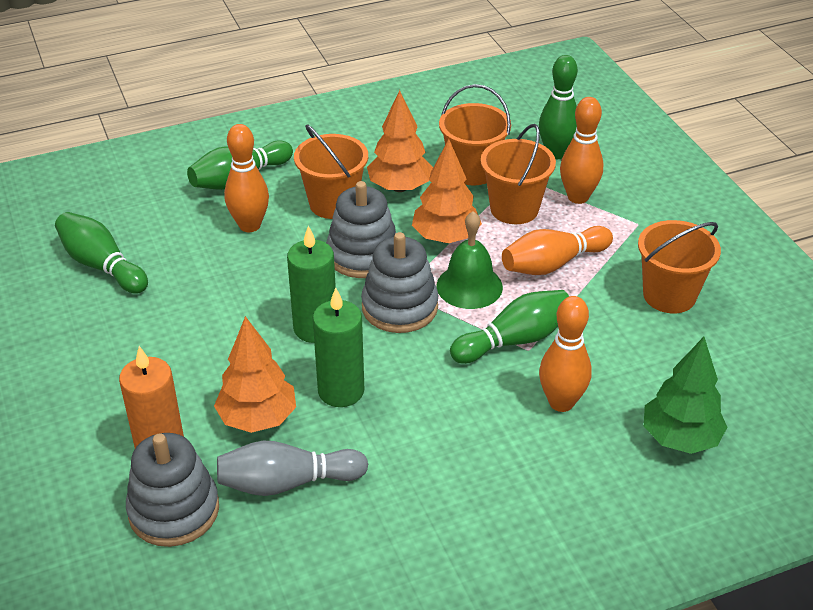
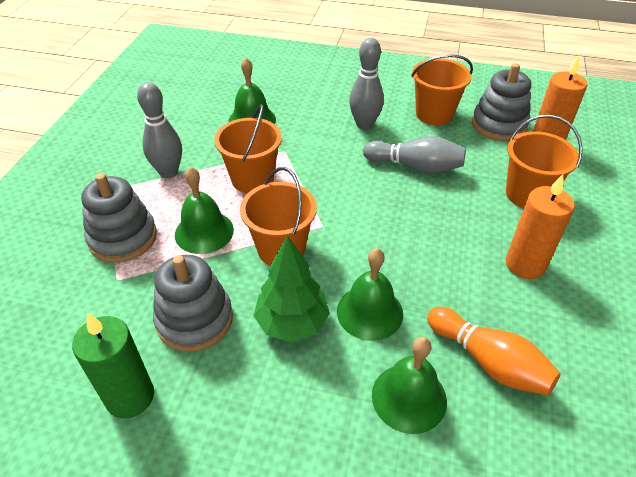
green bell: 1 -> 4
green bowling pin: 4 -> 0
green candle: 2 -> 1
grey bowling pin: 1 -> 3
orange bowling pin: 4 -> 1
orange candle: 1 -> 2
orange tree: 3 -> 0

